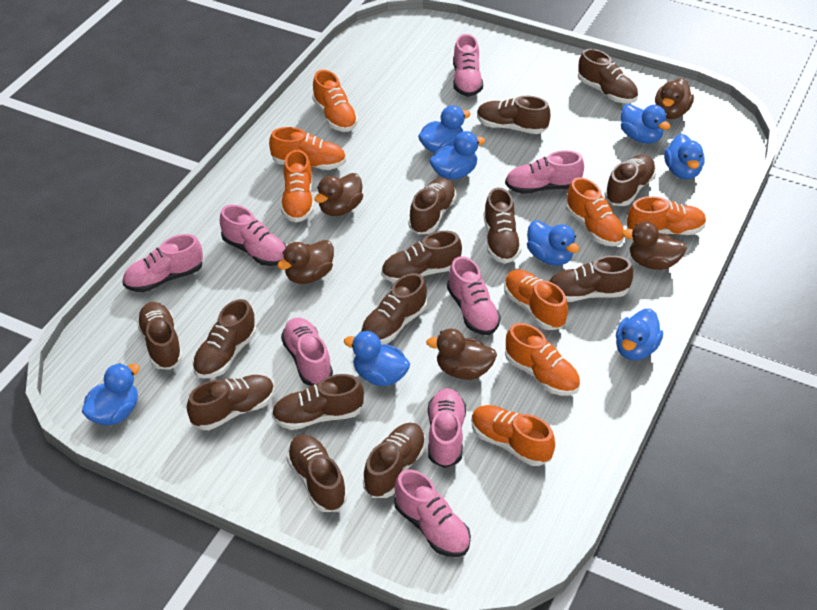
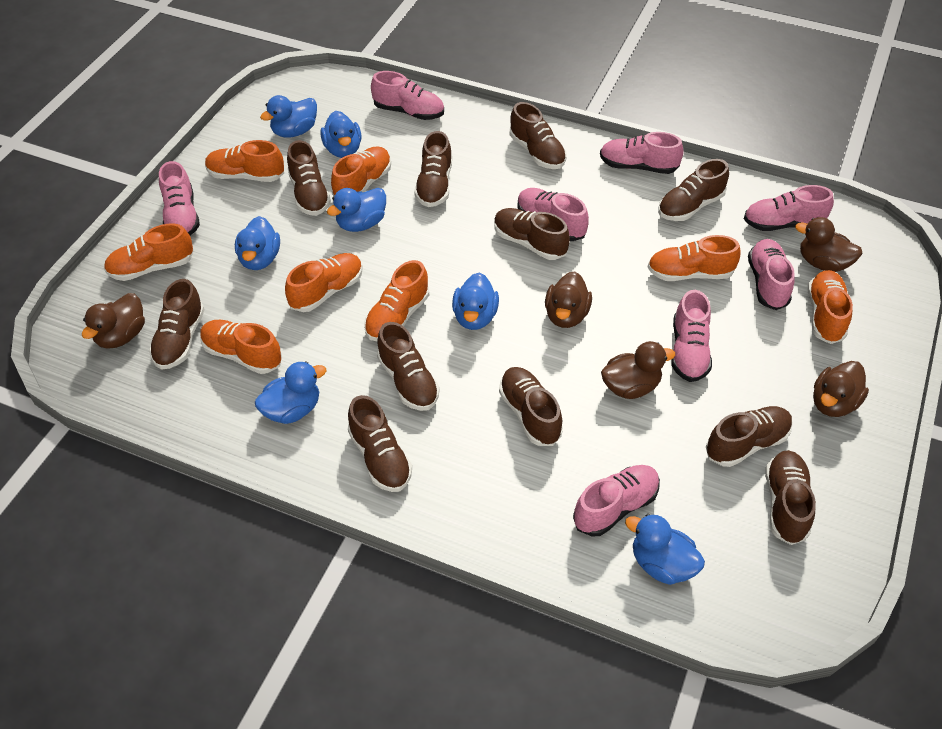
blue duck: 8 -> 7
brown shoe: 14 -> 11

